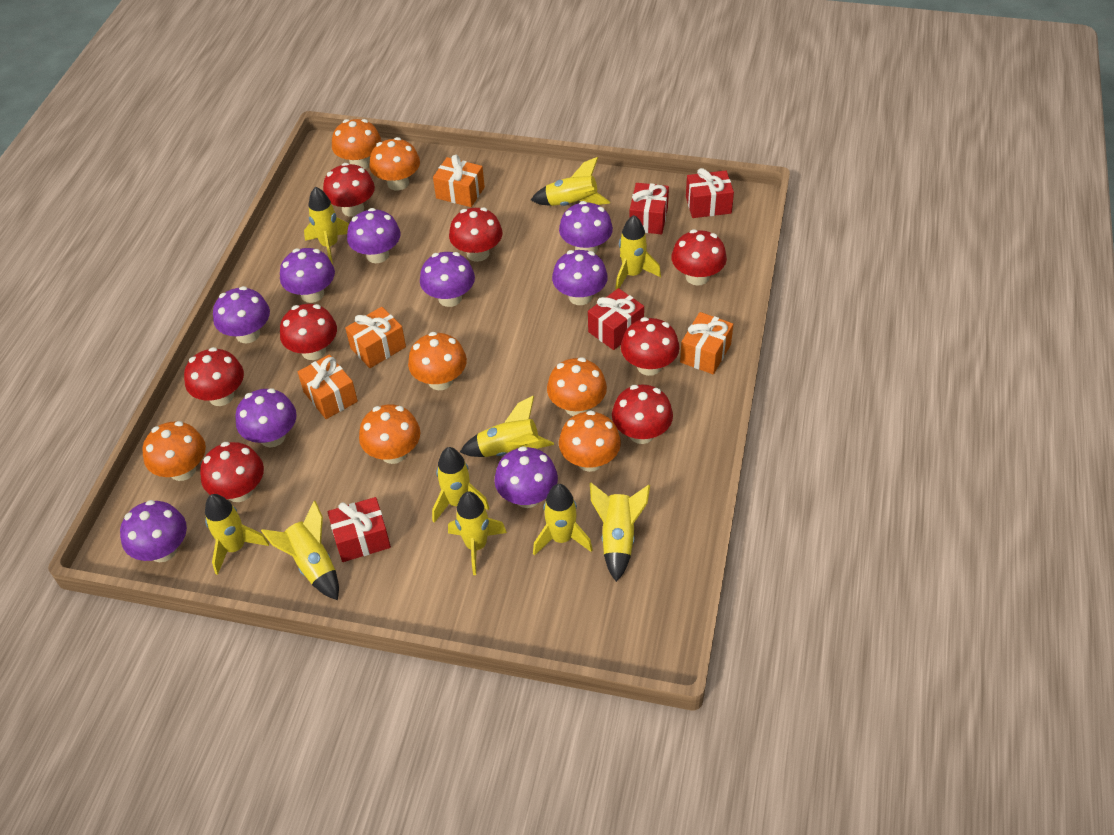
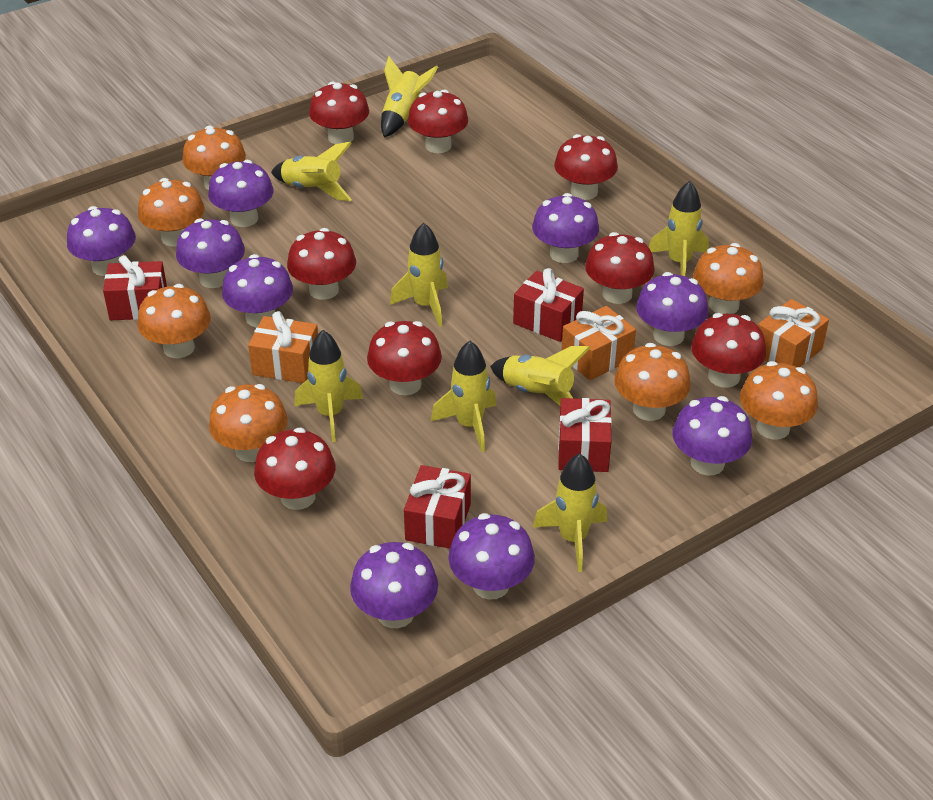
orange gift: 4 -> 3
yellow rocket: 10 -> 8

